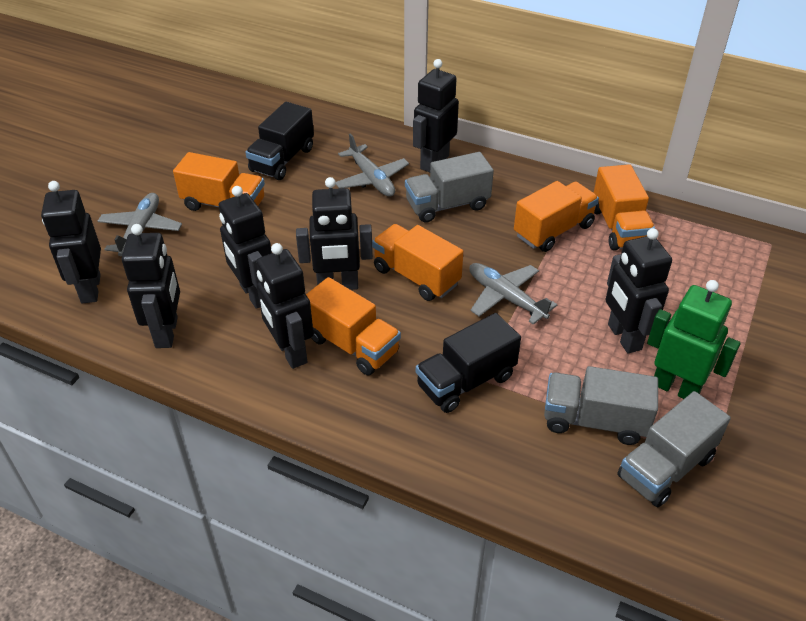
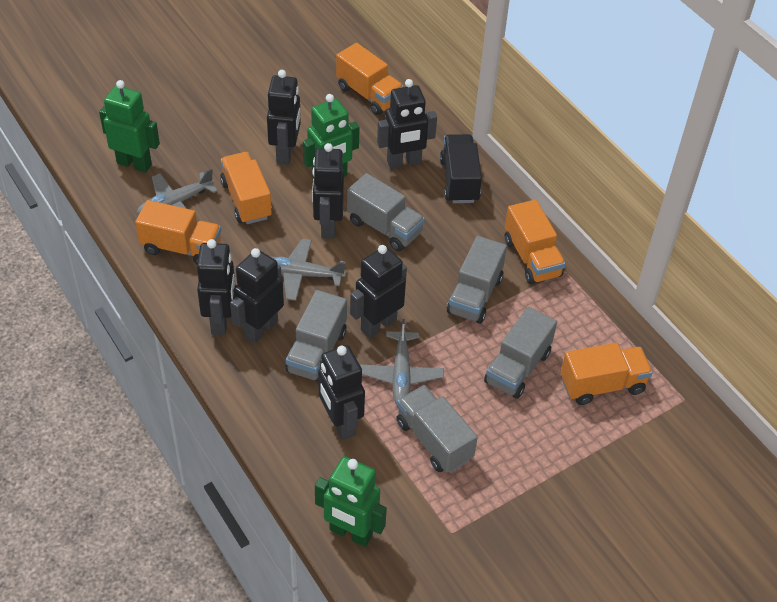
black truck: 2 -> 1
green robot: 1 -> 3
grey truck: 3 -> 5

